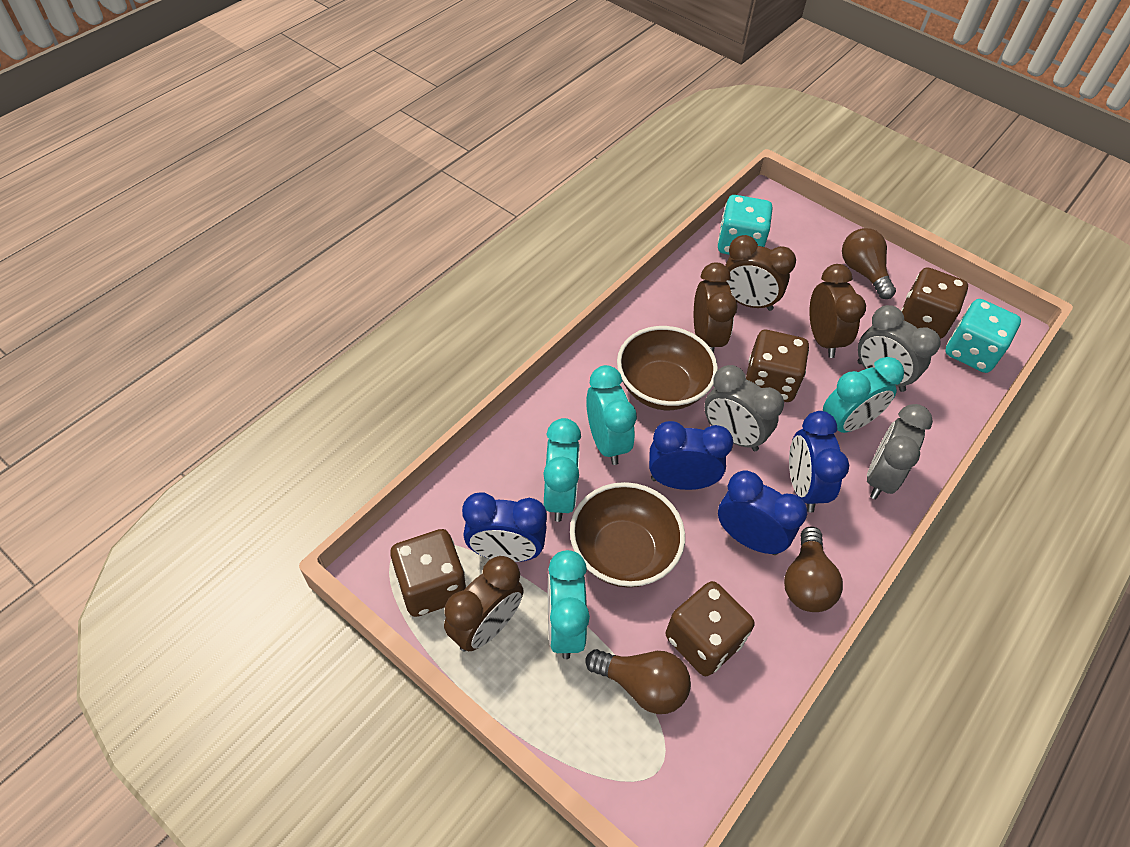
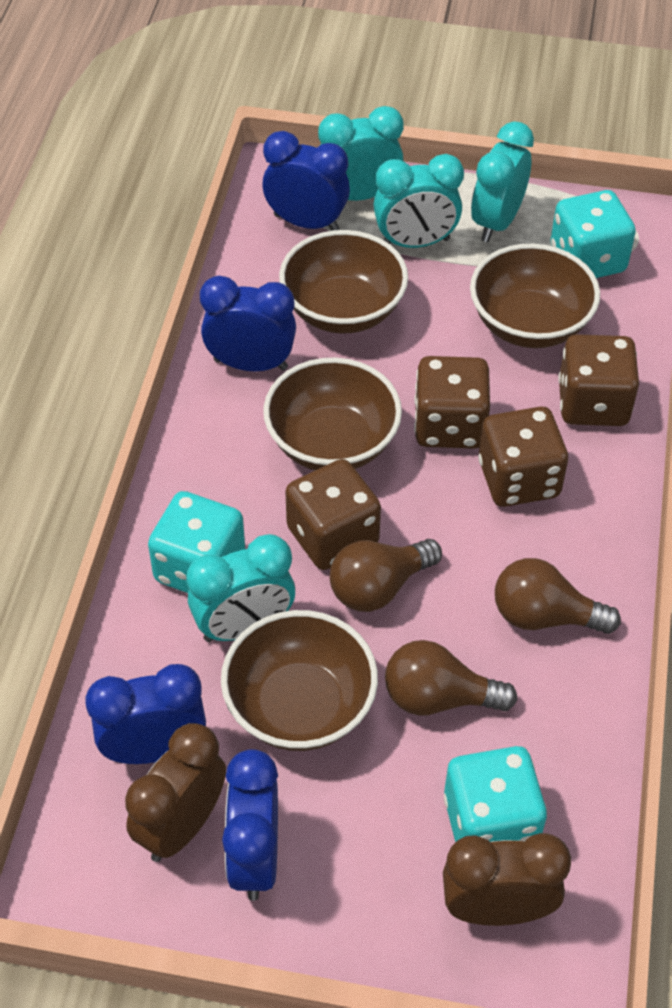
brown bowl: 2 -> 4
brown clock: 4 -> 2
grey clock: 3 -> 0
turquoise dice: 2 -> 3

